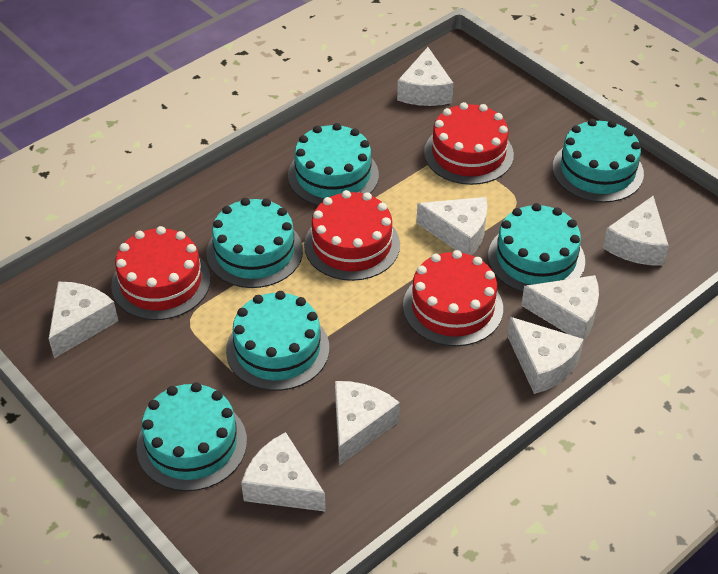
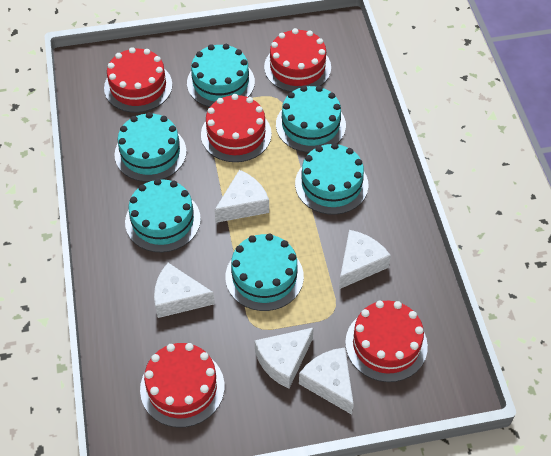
red cake: 4 -> 5
white cheese: 8 -> 5

